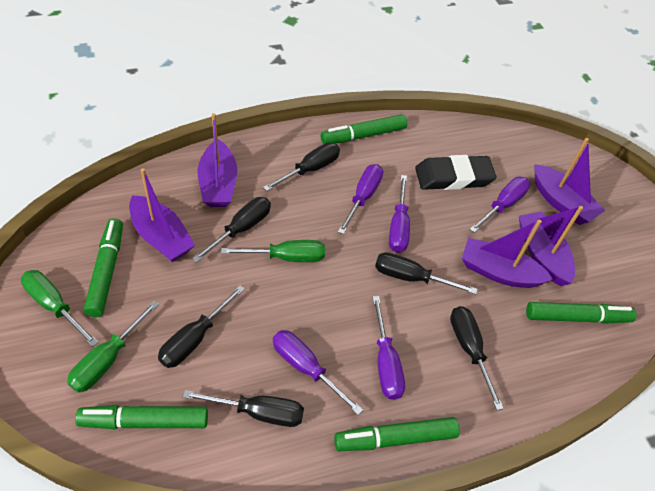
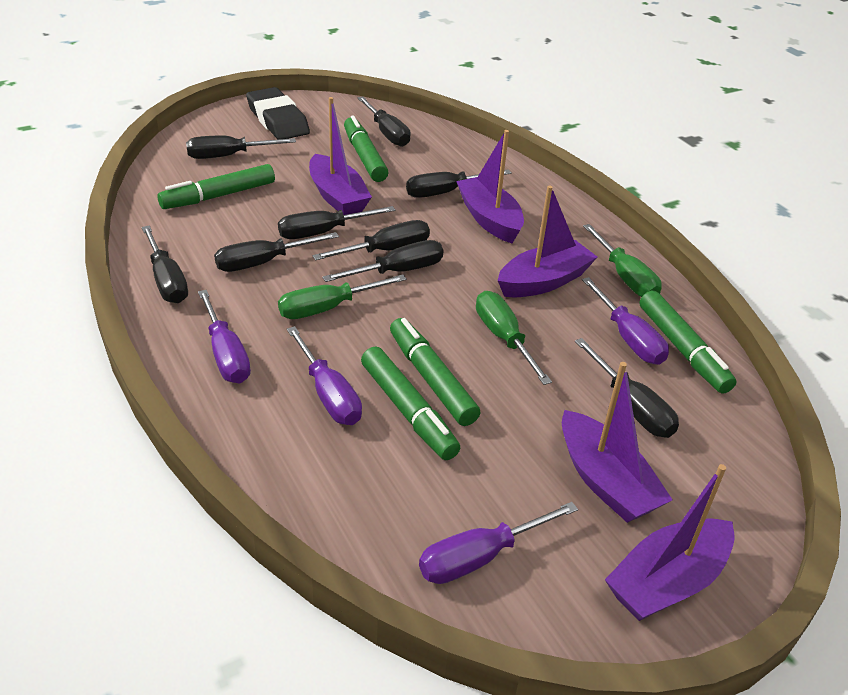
black screwdriver: 6 -> 9
purple screwdriver: 5 -> 4

